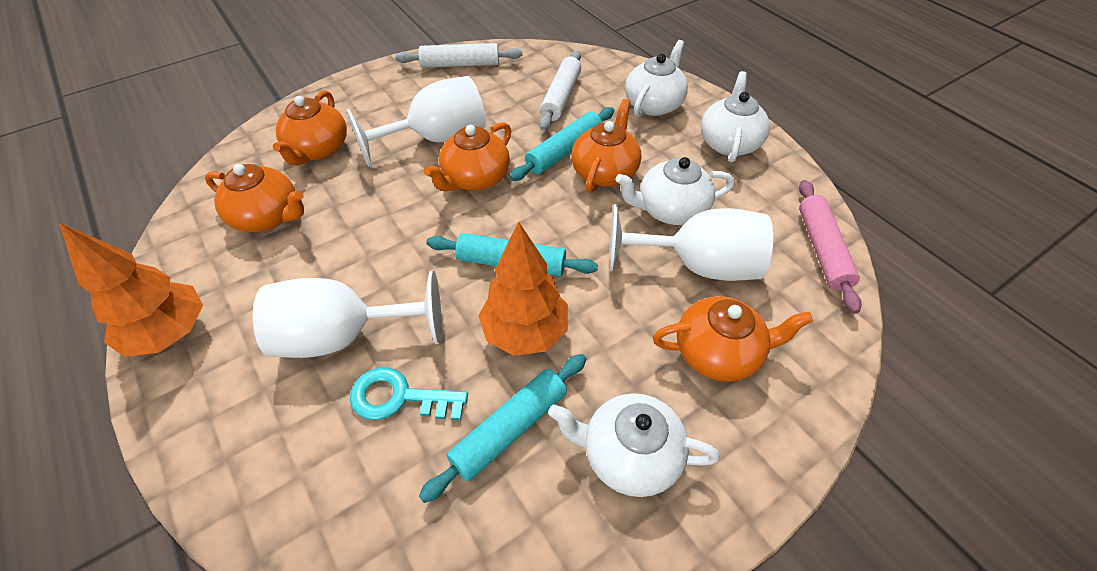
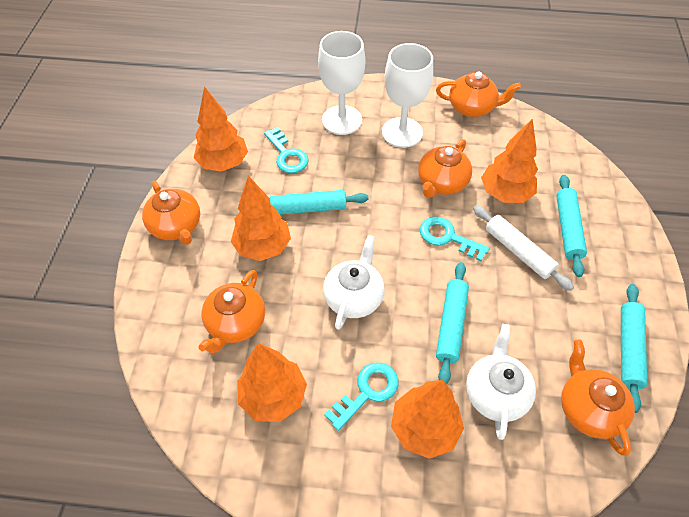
orange tree: 2 -> 5
pink rolling pin: 1 -> 0
turquoise key: 1 -> 3
turquoise rolling pin: 3 -> 4
white goblet: 3 -> 2
white rolling pin: 2 -> 1
white teapot: 4 -> 2

